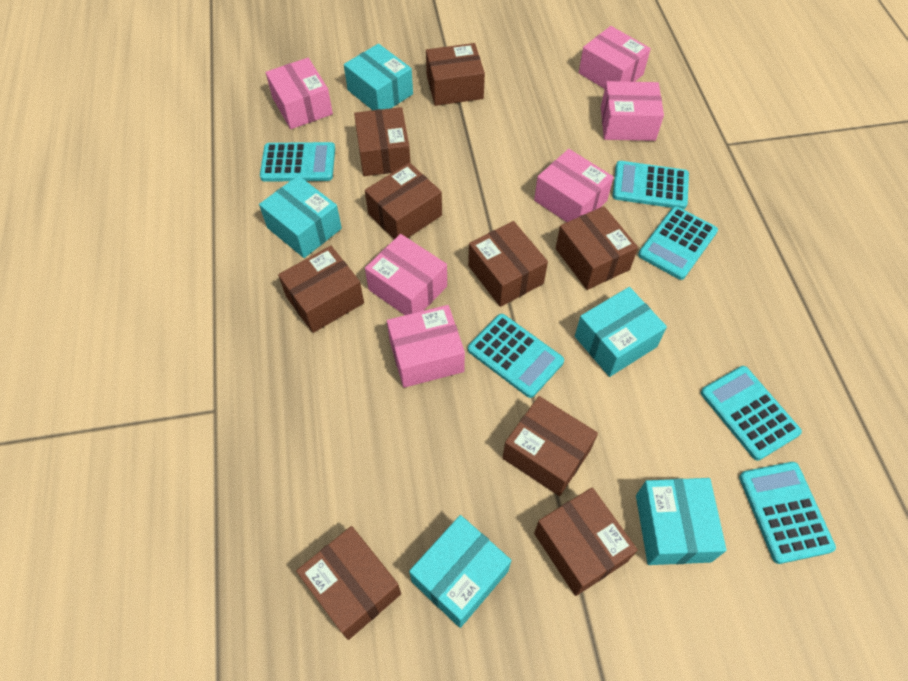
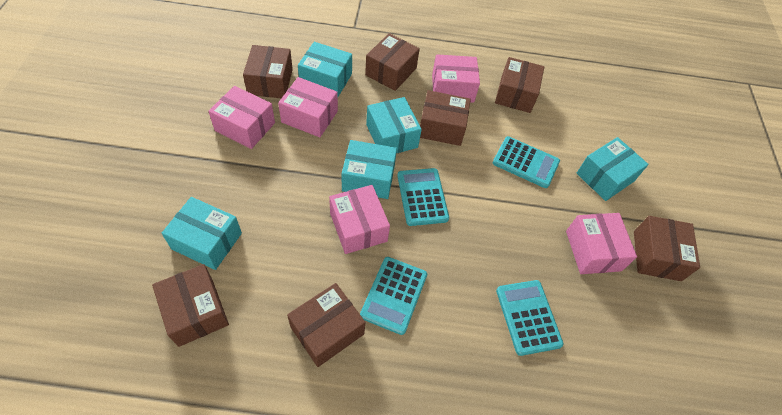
brown box: 9 -> 7
pink box: 6 -> 5
turquoise calculator: 6 -> 4

